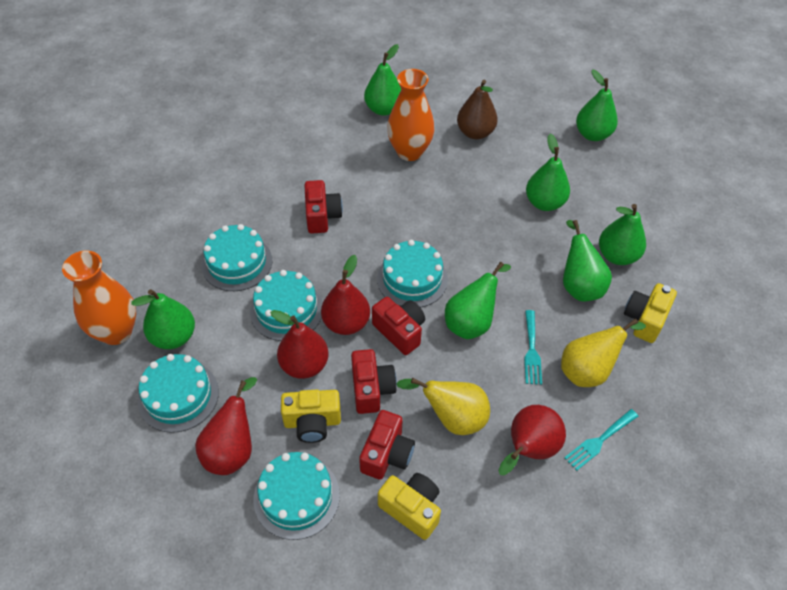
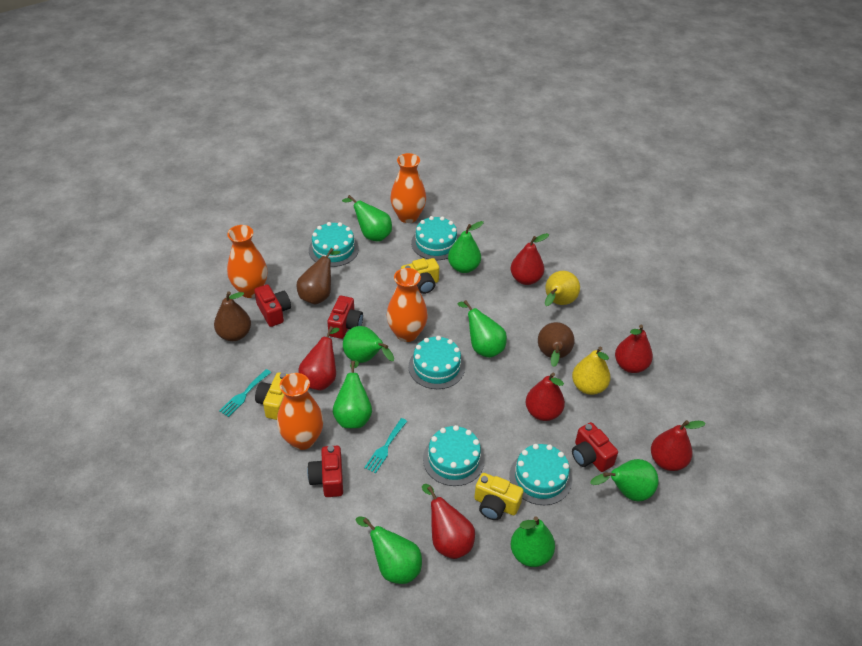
brown pear: 1 -> 3
green pear: 7 -> 8
orange vase: 2 -> 4
red pear: 4 -> 6

